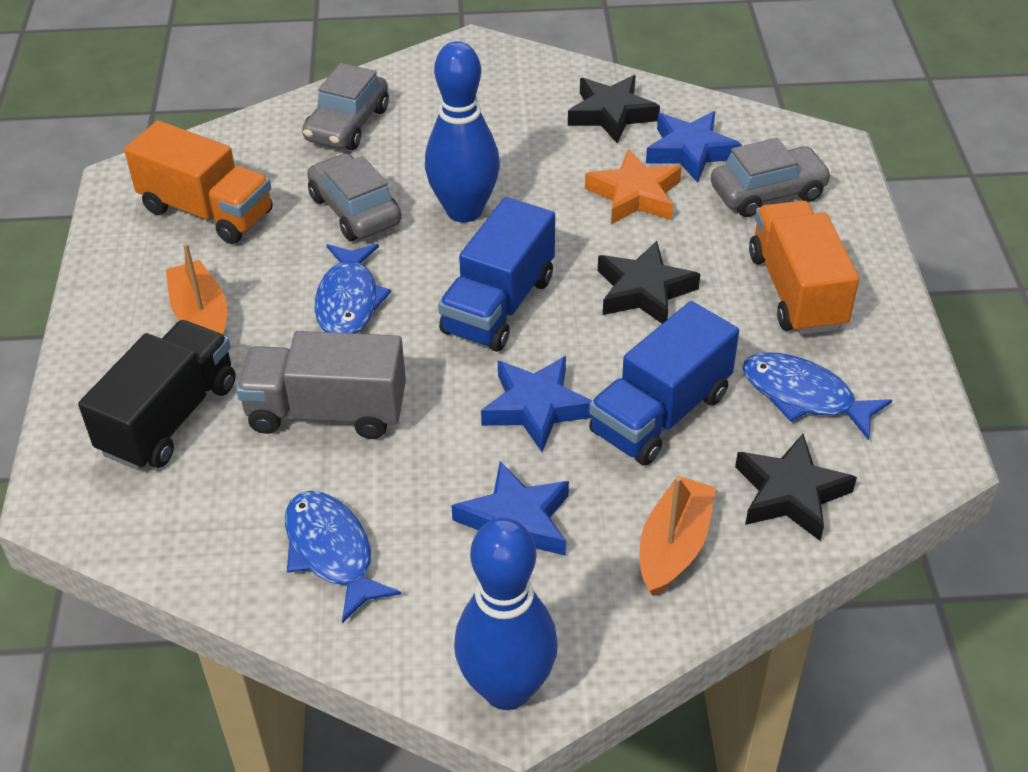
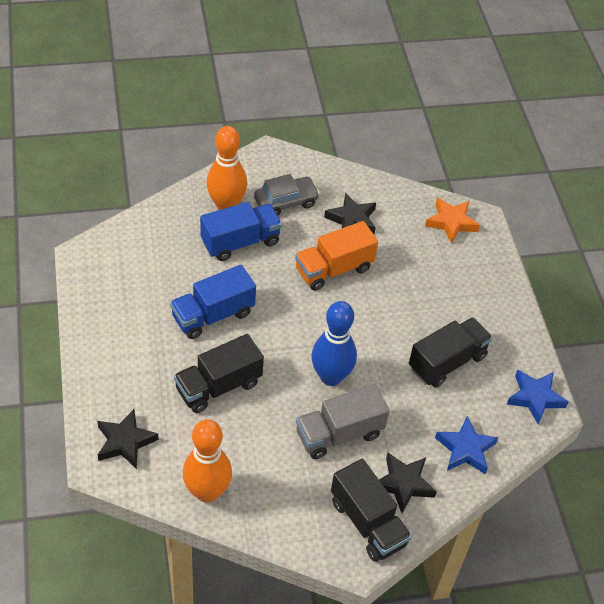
black truck: 1 -> 3
blue bowling pin: 2 -> 1
blue fish: 3 -> 0
blue star: 3 -> 2
grey car: 3 -> 1
orange boat: 2 -> 0
orange bowling pin: 0 -> 2
orange truck: 2 -> 1

